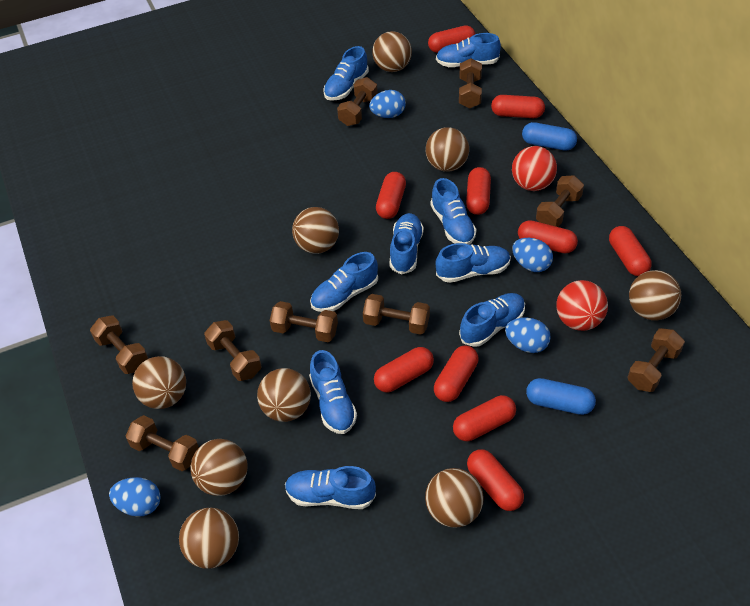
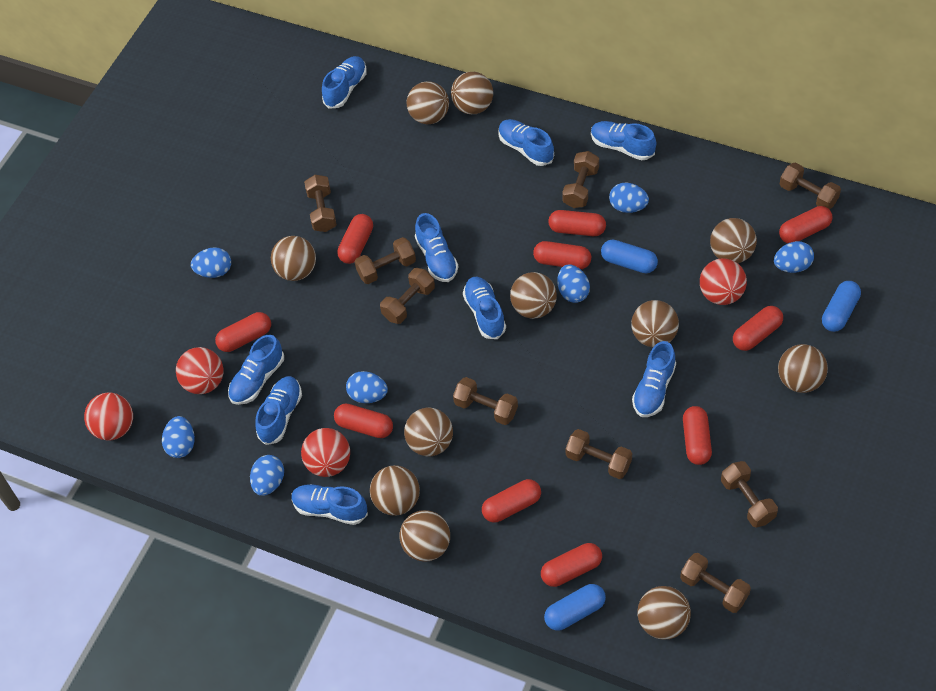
blue capsule: 2 -> 3
blue egg: 4 -> 7
brown ball: 9 -> 11
red ball: 2 -> 4

